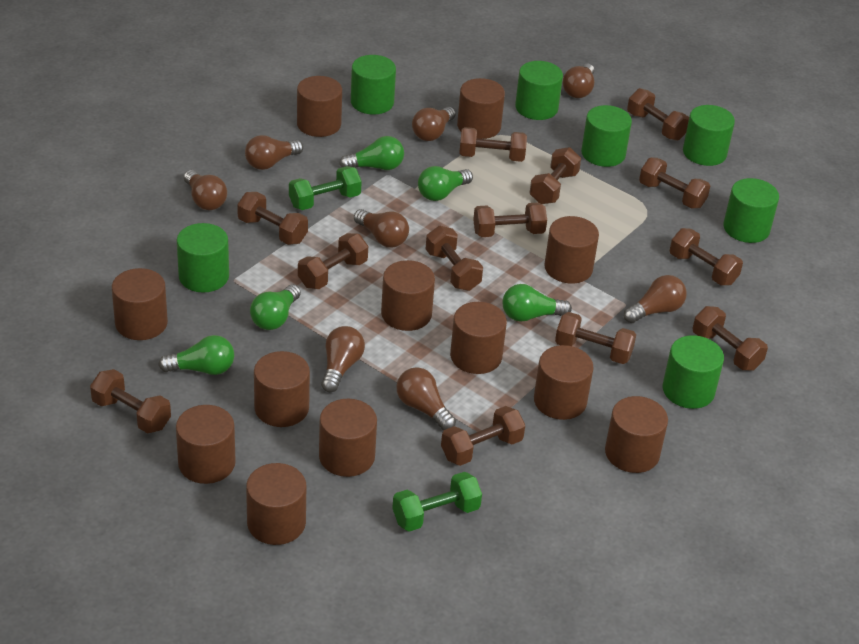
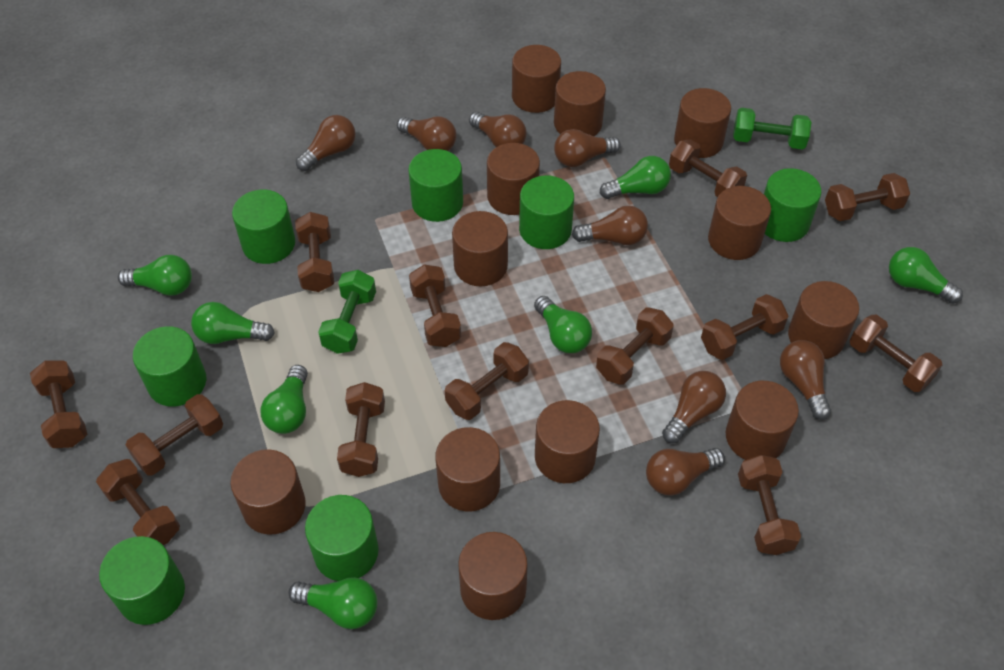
green light bulb: 5 -> 7

